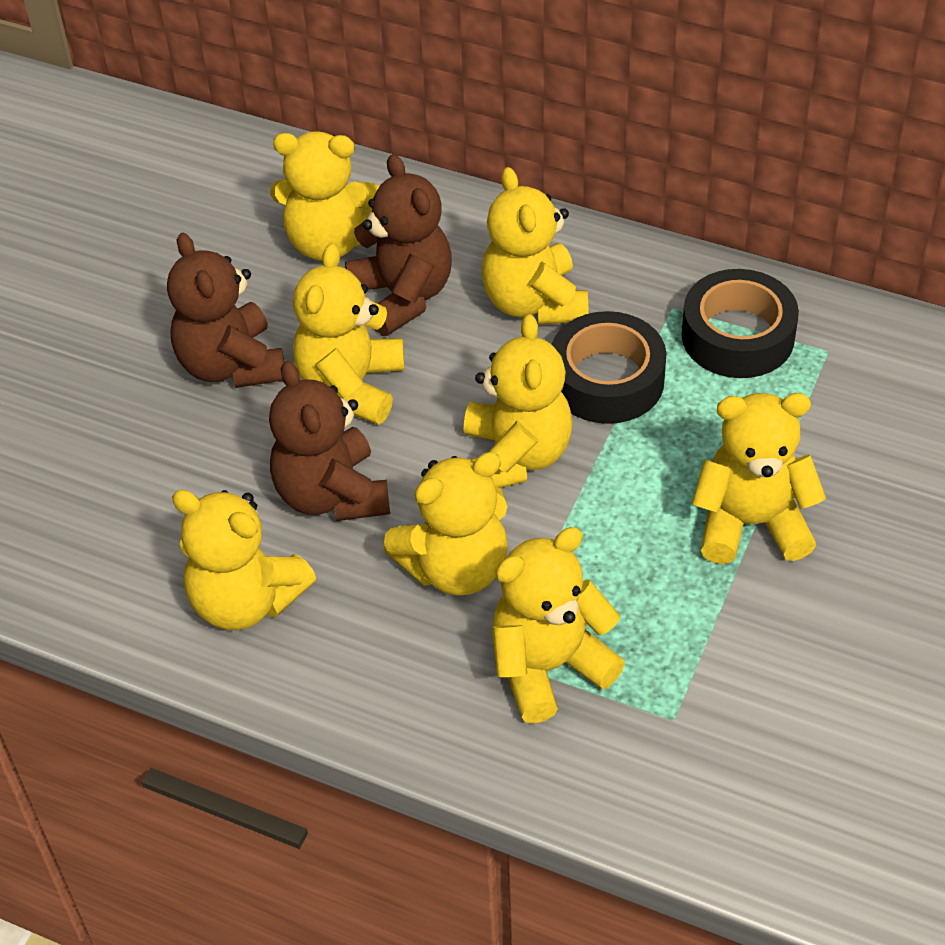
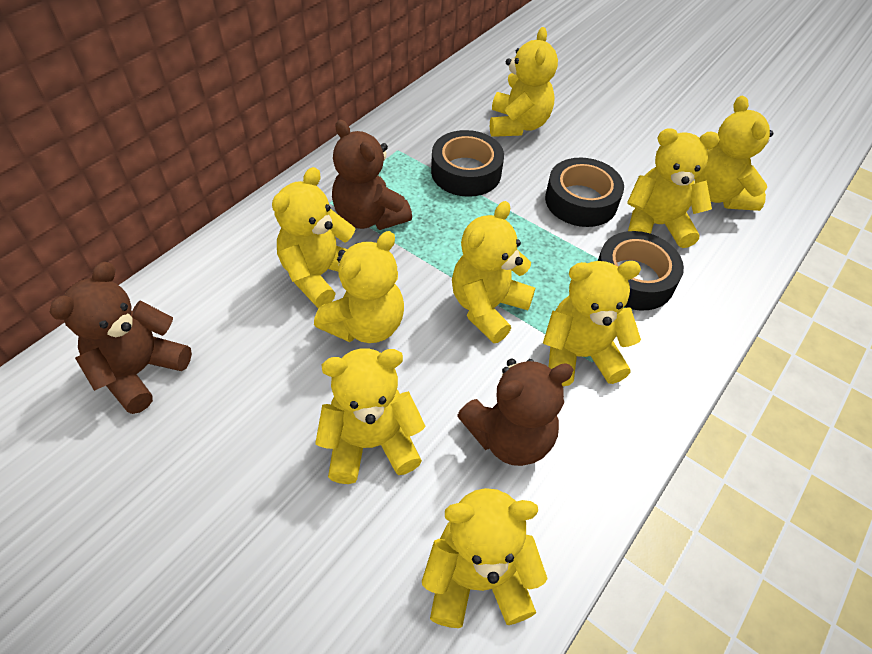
black tape: 2 -> 3
yellow teddy bear: 8 -> 9

